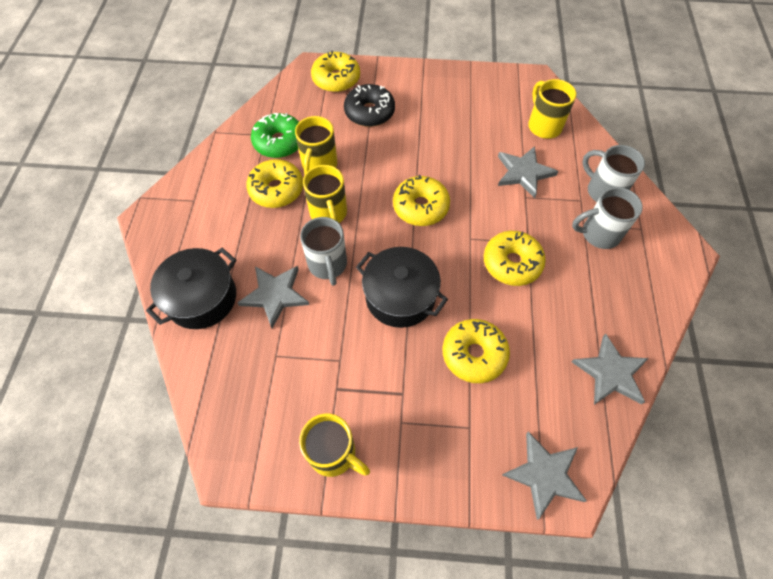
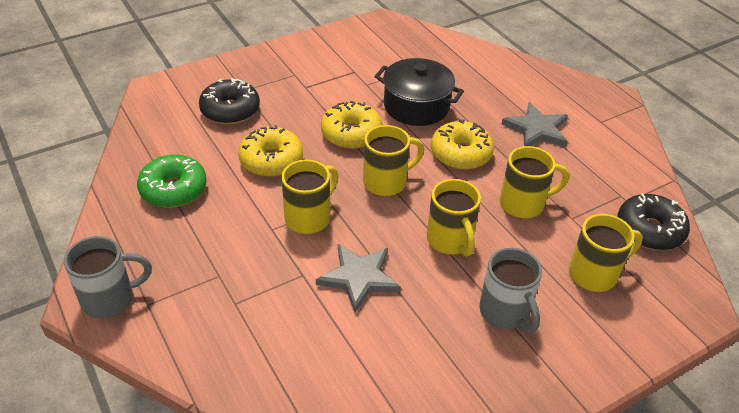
black donut: 1 -> 2
black pot: 2 -> 1
grey mug: 3 -> 2
grey star: 4 -> 2
yellow donut: 5 -> 3
yellow mug: 4 -> 5

